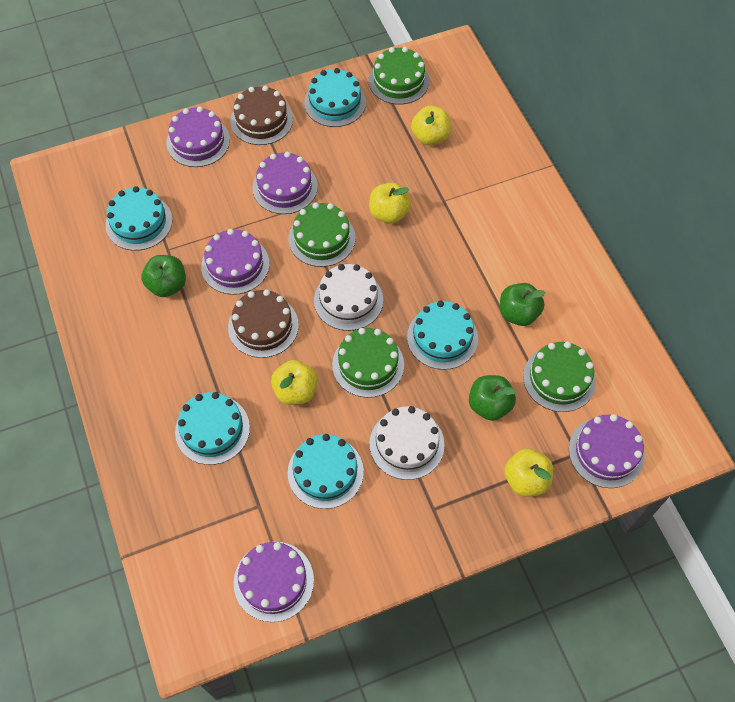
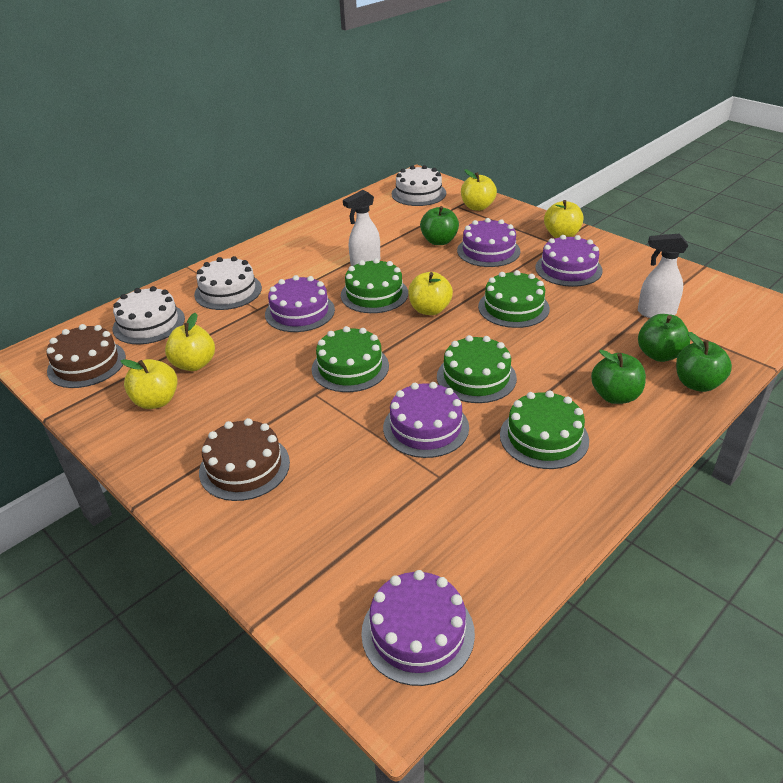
green apple: 3 -> 4
green cake: 4 -> 5
turquoise cake: 5 -> 0
white cake: 2 -> 3
white spray bottle: 0 -> 2
yellow apple: 4 -> 5

